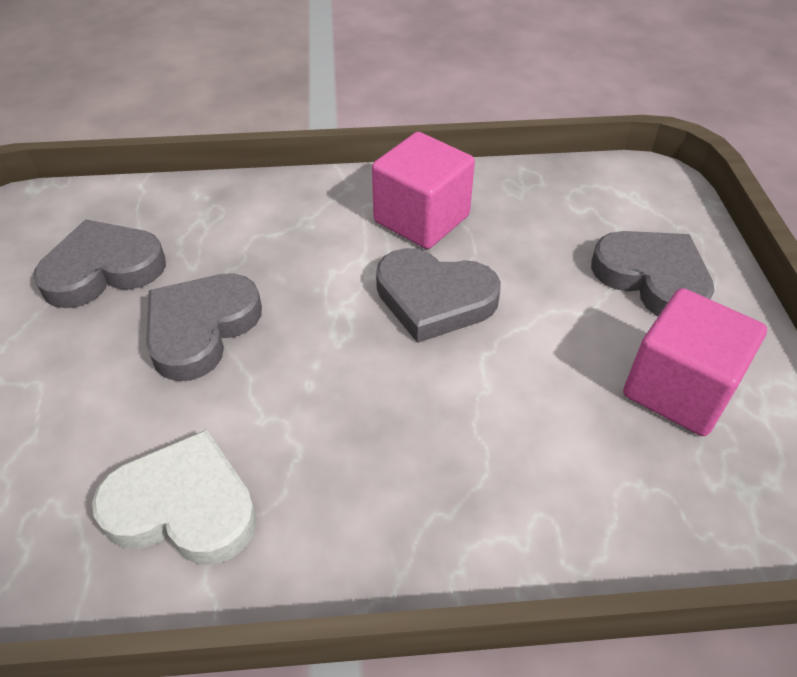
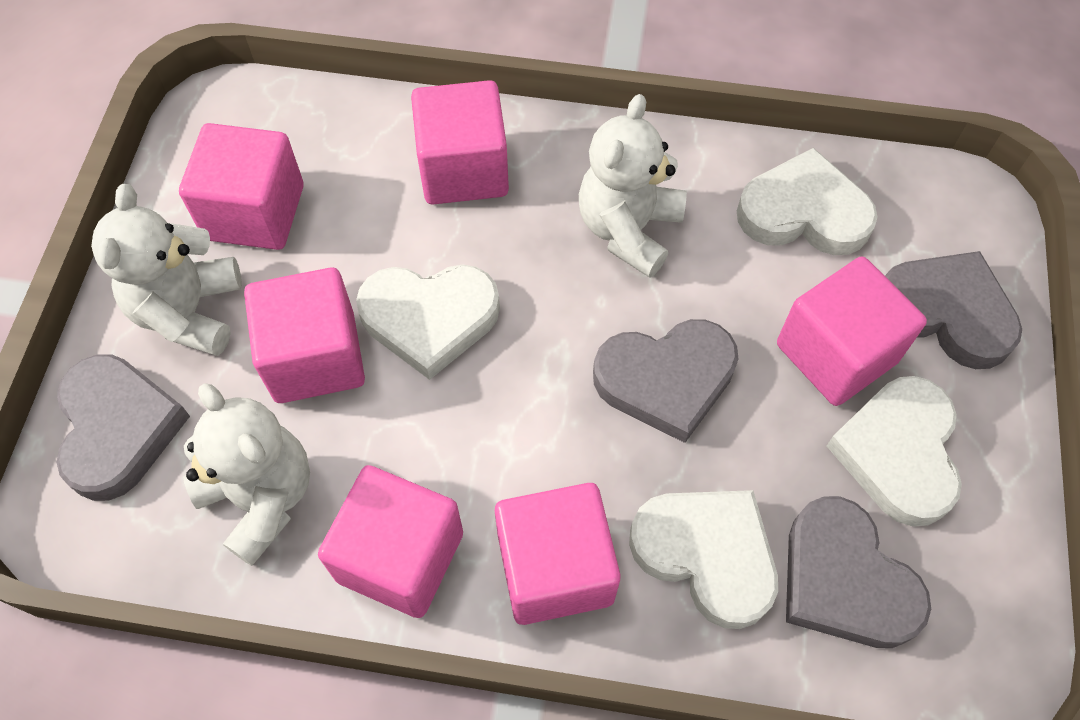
pink cube: 2 -> 6
white heart: 1 -> 4
white teddy bear: 0 -> 3

